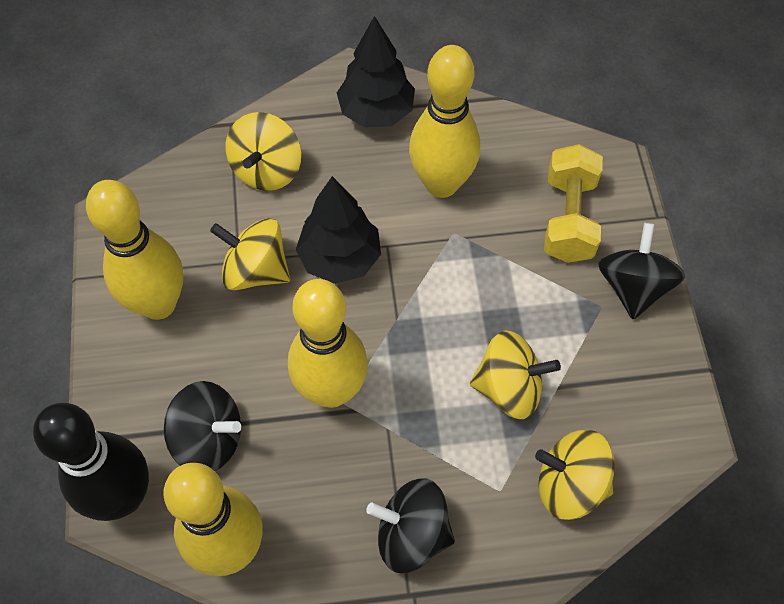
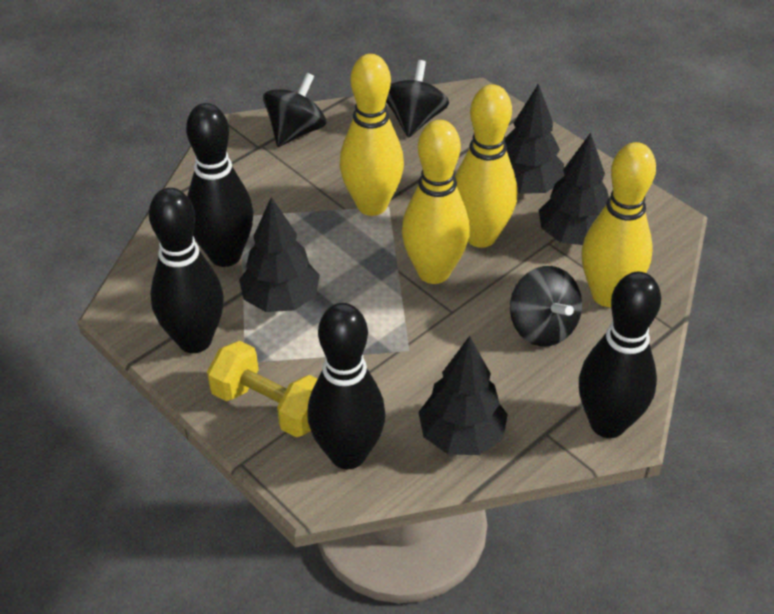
black bowling pin: 1 -> 4
black tree: 2 -> 4
yellow spinning top: 4 -> 0

